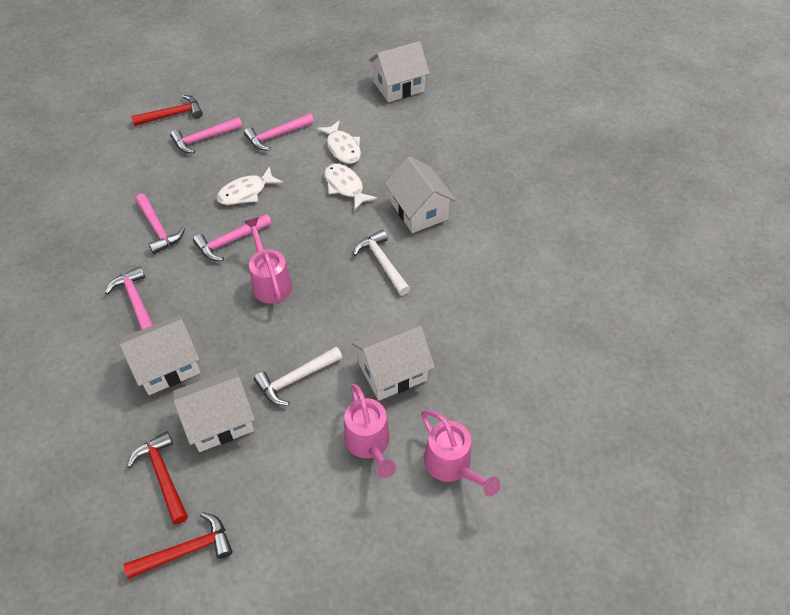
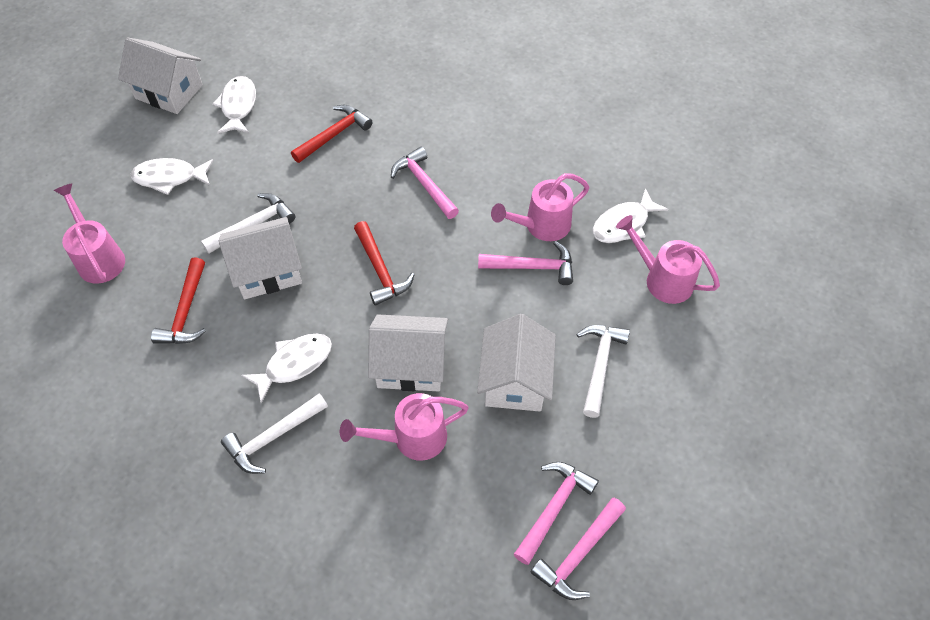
pink hammer: 5 -> 4
pink watering can: 3 -> 4
white fish: 3 -> 4
white hammer: 2 -> 3
white house: 5 -> 4

